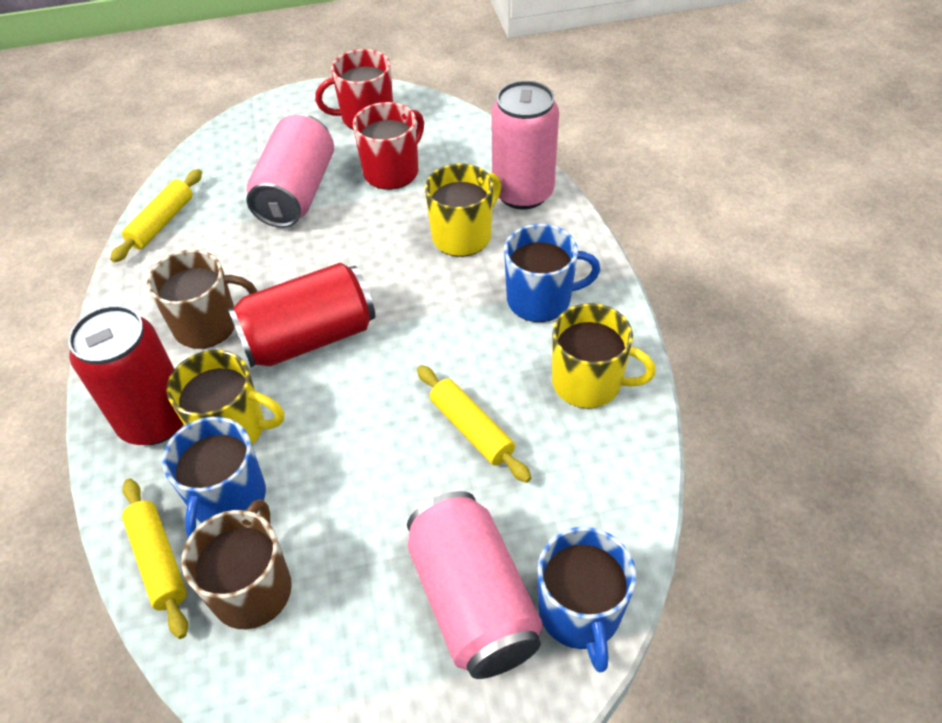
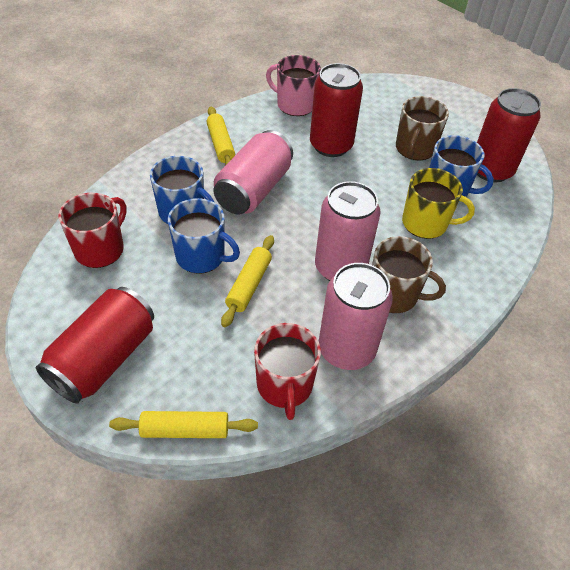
pink mug: 0 -> 1
red can: 2 -> 3
yellow mug: 3 -> 1

